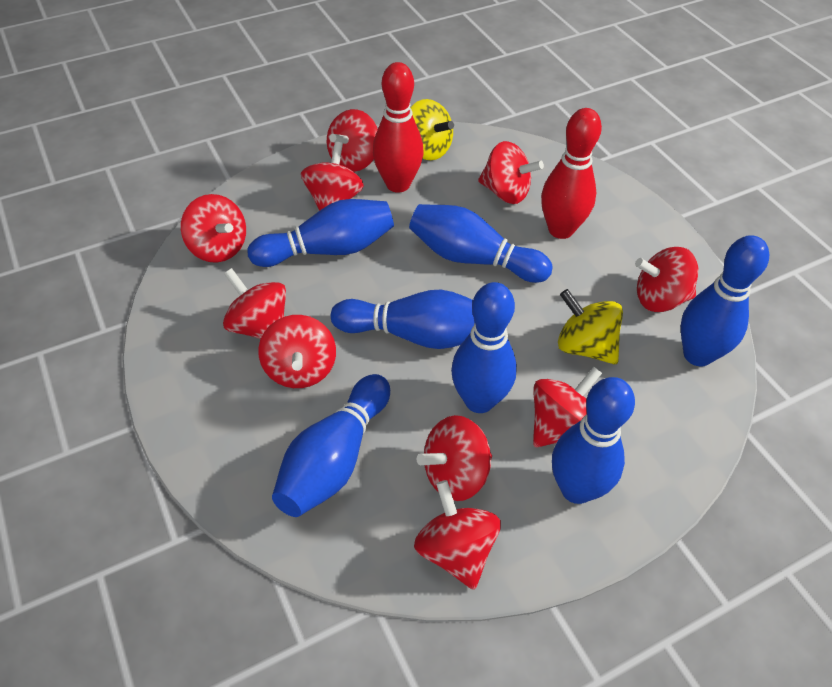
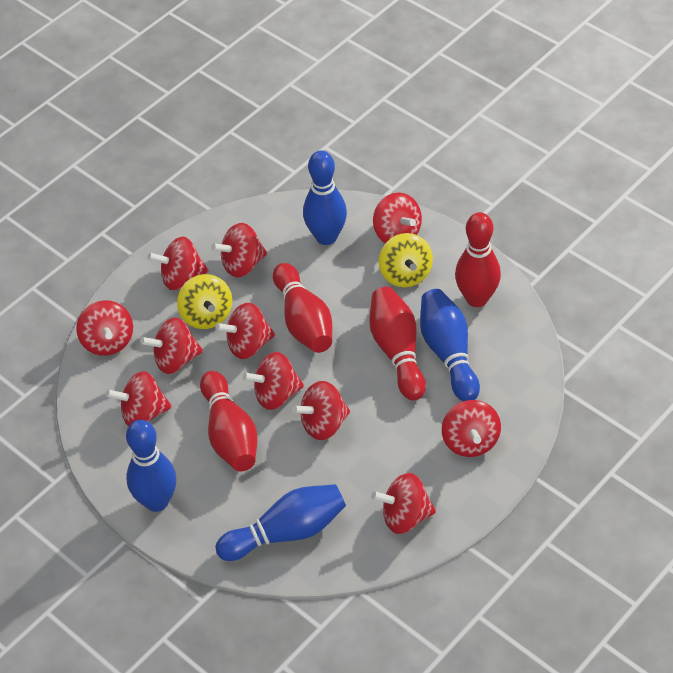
blue bowling pin: 7 -> 4
red bowling pin: 2 -> 4
red spinning top: 10 -> 11

